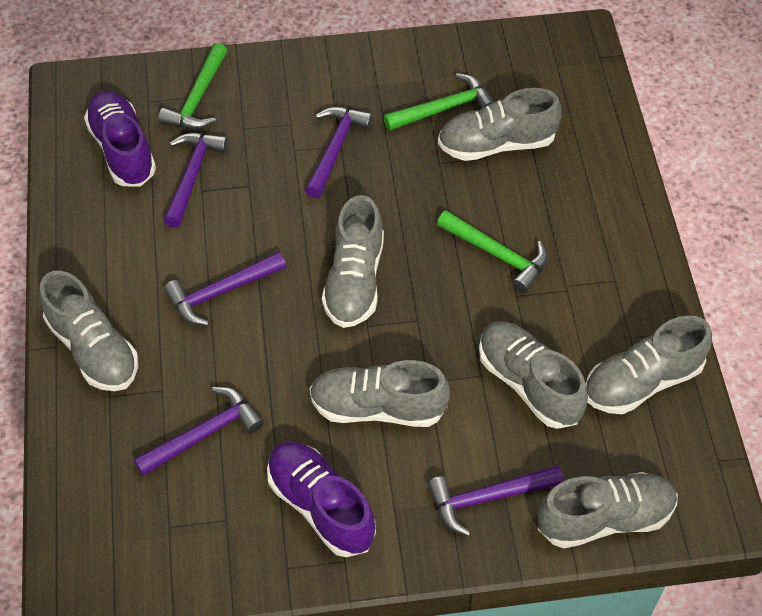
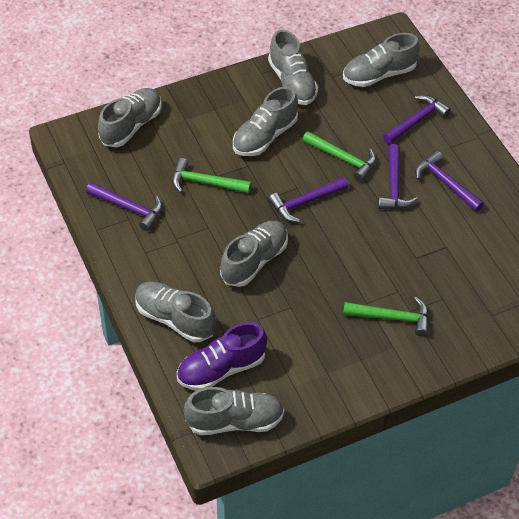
purple shoe: 2 -> 1

